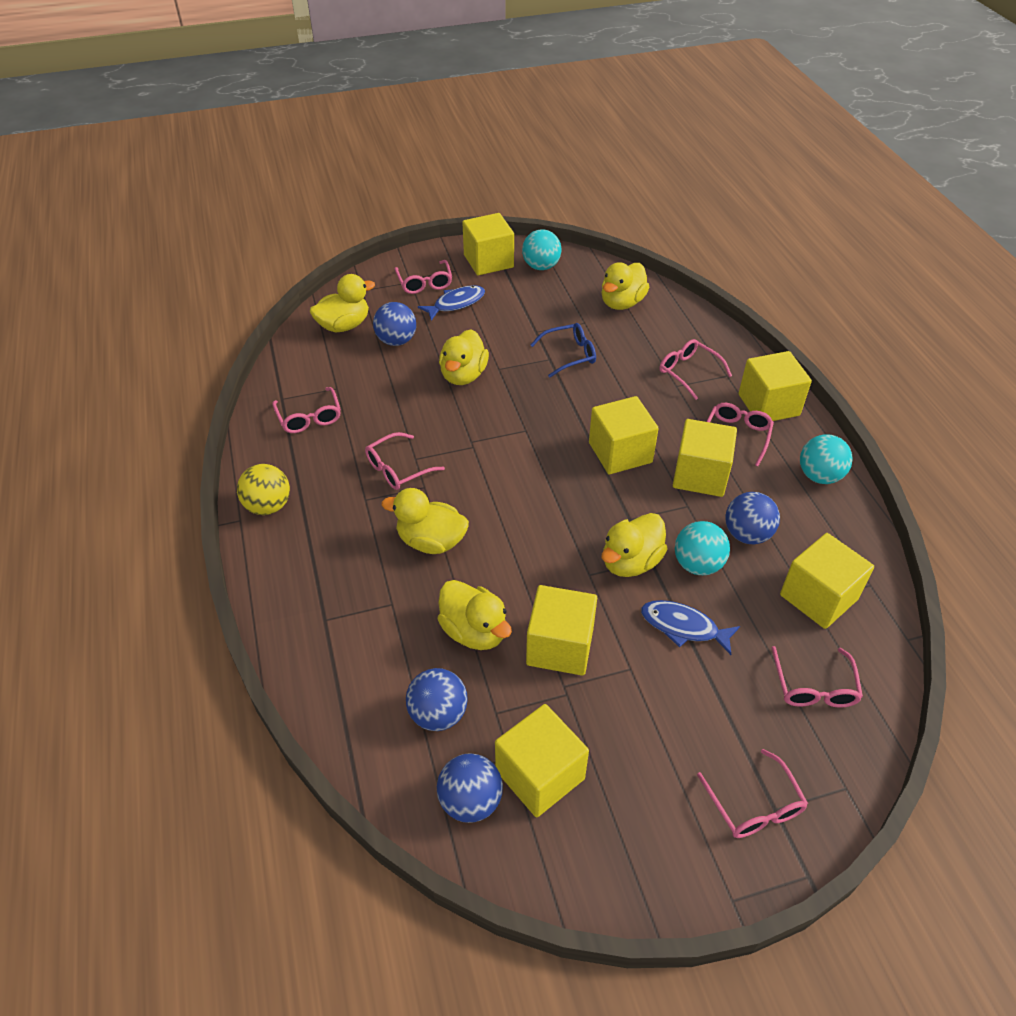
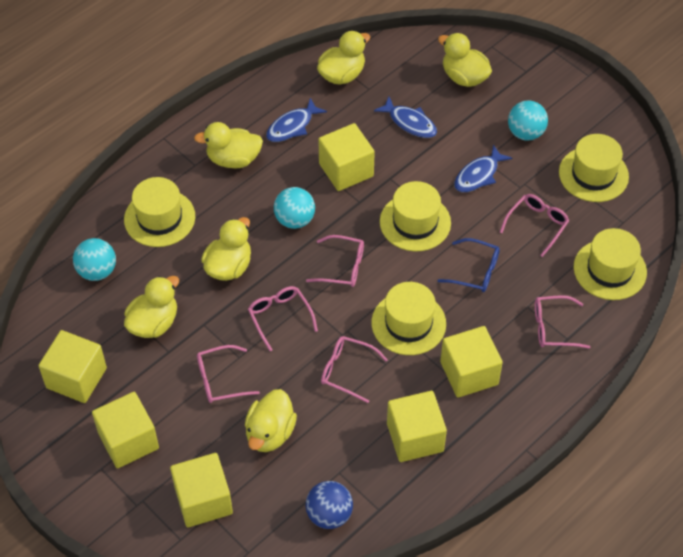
blue ball: 4 -> 1
blue fish: 2 -> 3
pink glasses: 7 -> 6
yellow ball: 1 -> 0
yellow cube: 7 -> 6
yellow hat: 0 -> 5

